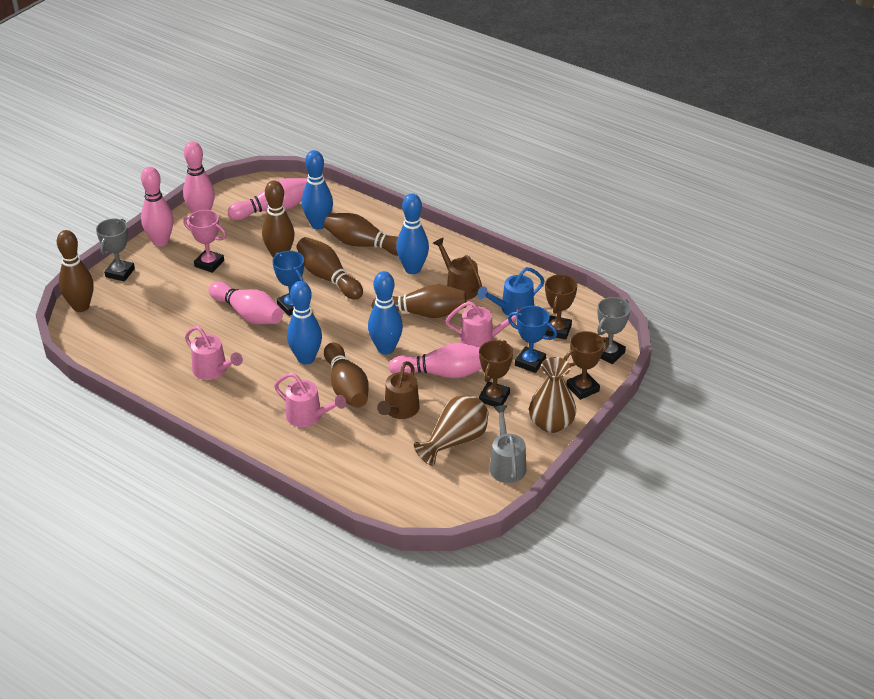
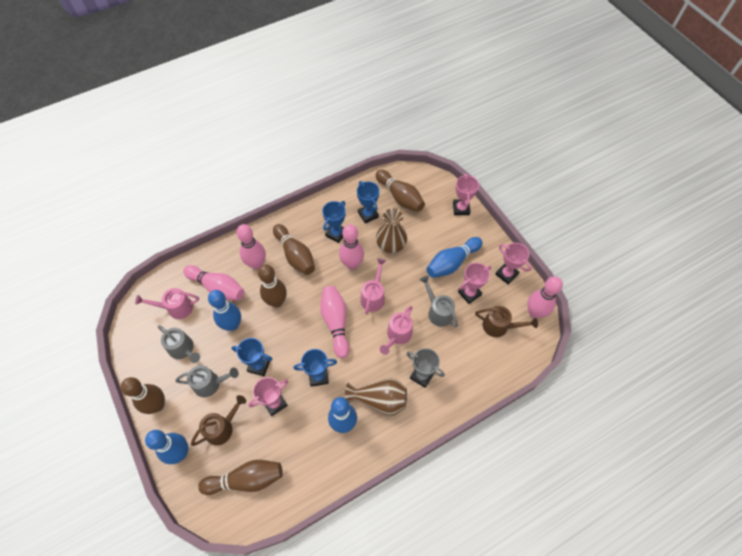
blue trophy: 2 -> 4
blue watering can: 1 -> 0
brown bowling pin: 6 -> 5
brown trophy: 3 -> 0
grey trophy: 2 -> 1
grey watering can: 1 -> 3
pink trophy: 1 -> 4

